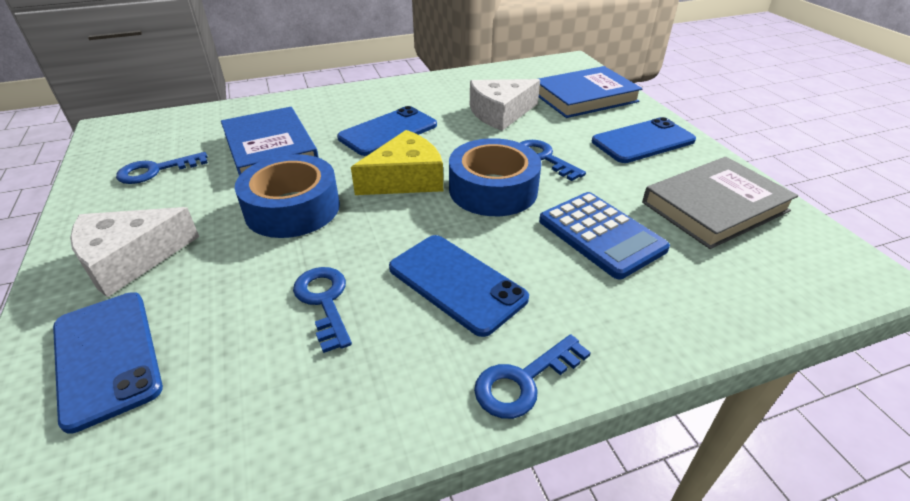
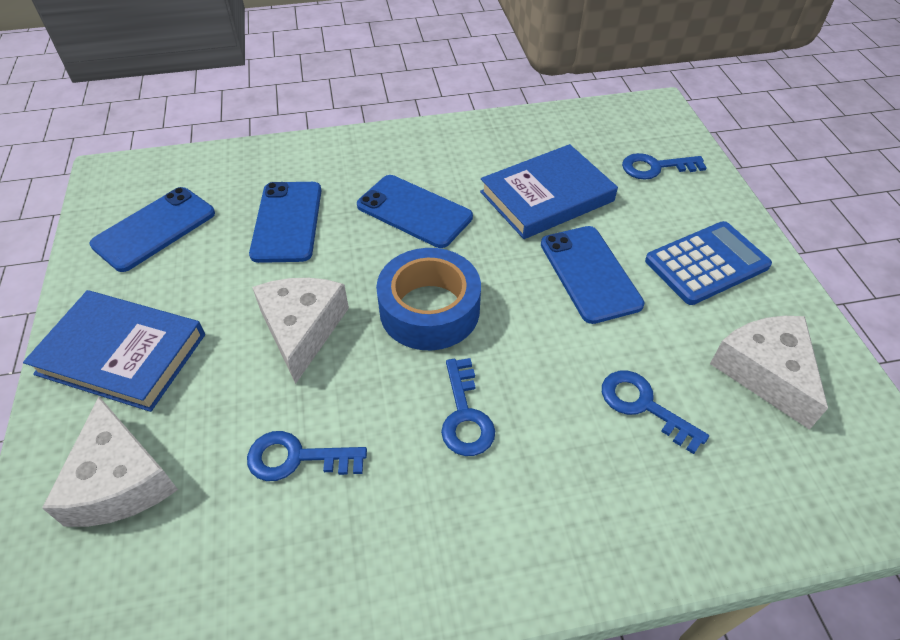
blue tape: 2 -> 1
grey book: 1 -> 0
white cheese: 2 -> 3
yellow cheese: 1 -> 0

